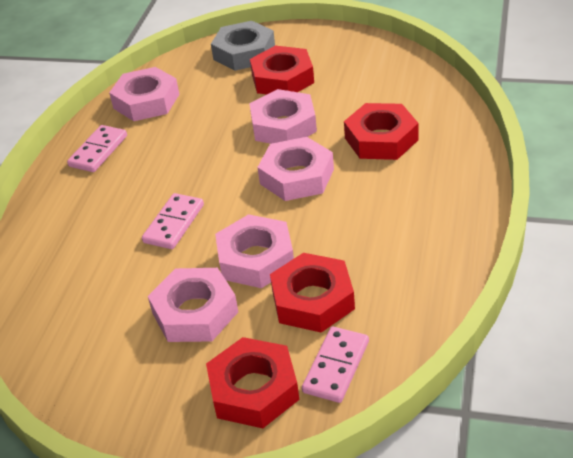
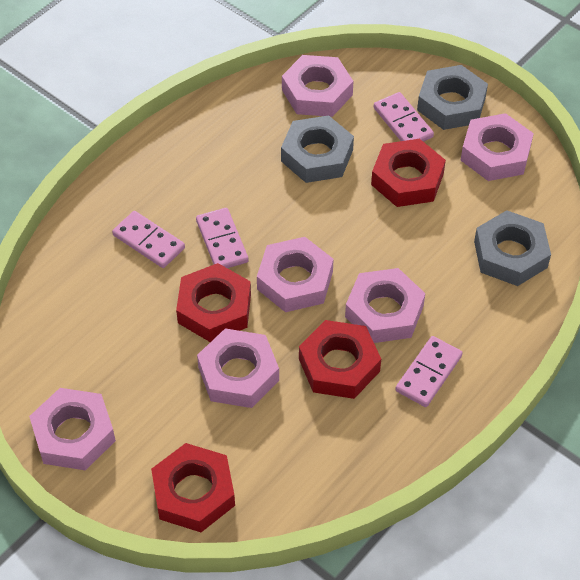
grey nut: 1 -> 3
pink domino: 3 -> 4
pink nut: 5 -> 6

